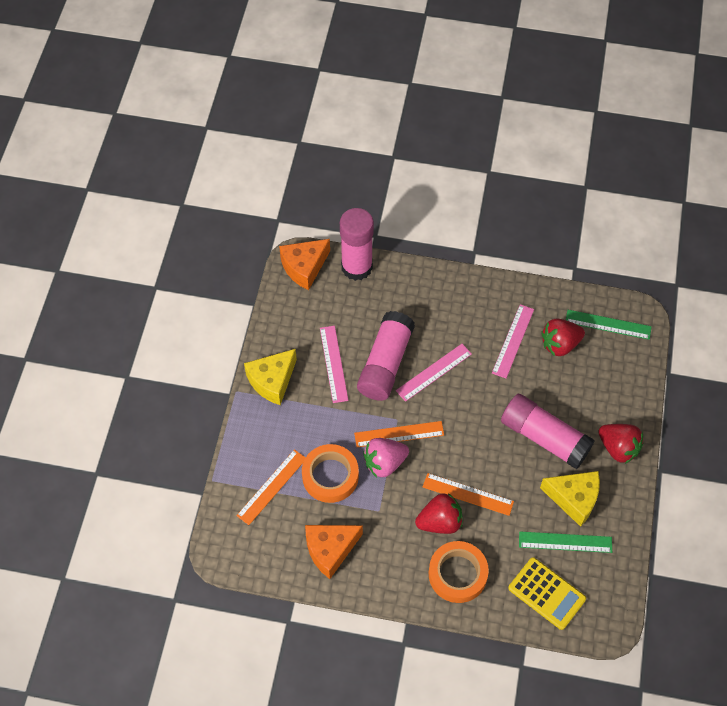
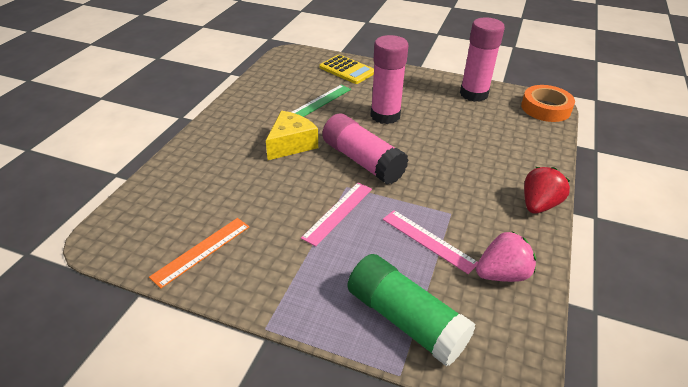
green glue stick: 0 -> 1
green ruler: 2 -> 1
orange cheese: 2 -> 0
orange ruler: 3 -> 1
orange tape: 2 -> 1
pink ruler: 3 -> 2
red strawberry: 3 -> 1
yellow cheese: 2 -> 1

